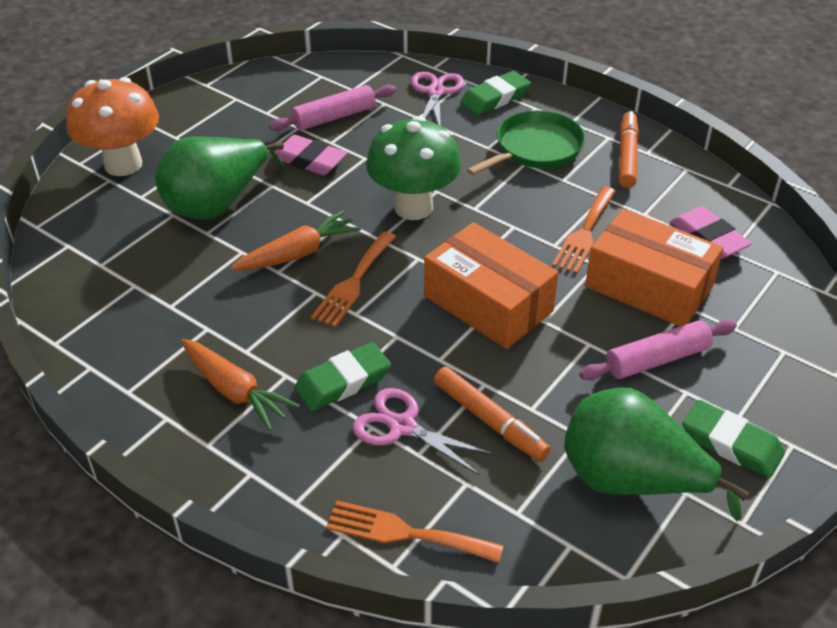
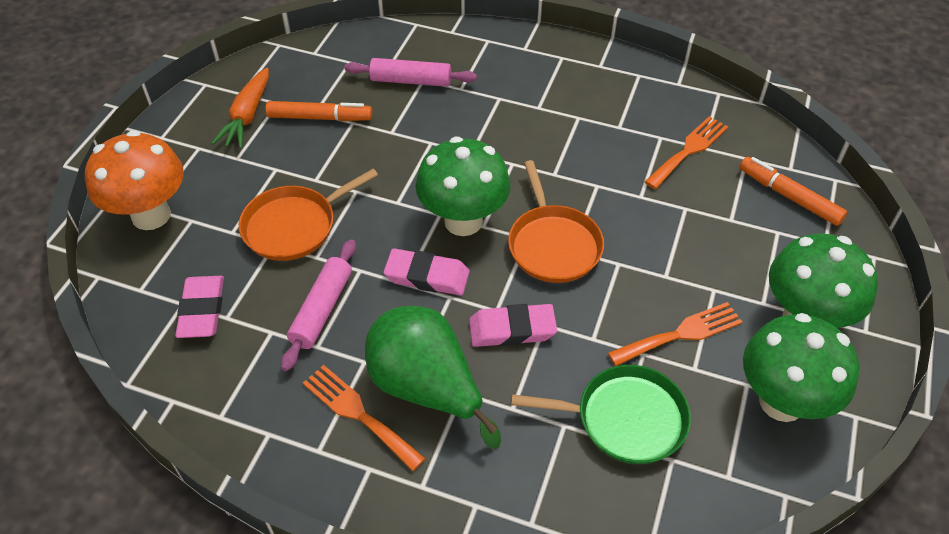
green eraser: 3 -> 0
green mushroom: 1 -> 3
green pear: 2 -> 1
orange box: 2 -> 0
orange carrot: 2 -> 1
orange pan: 0 -> 2
pink eraser: 2 -> 3
pink scissors: 2 -> 0

